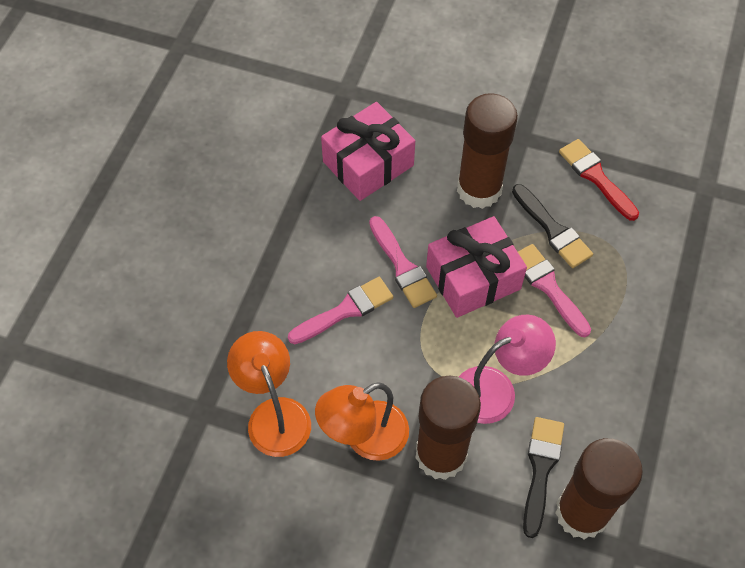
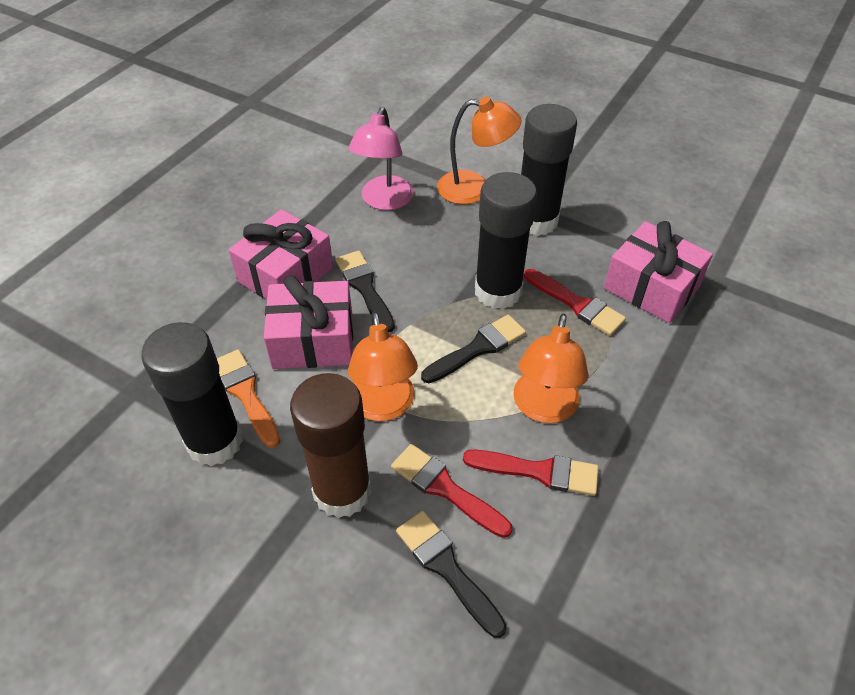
black brush: 2 -> 3
black glue stick: 0 -> 3
brown glue stick: 3 -> 1
orange brush: 0 -> 1
orange lamp: 2 -> 3
pink brush: 3 -> 0
pink gift: 2 -> 3
red brush: 1 -> 3

